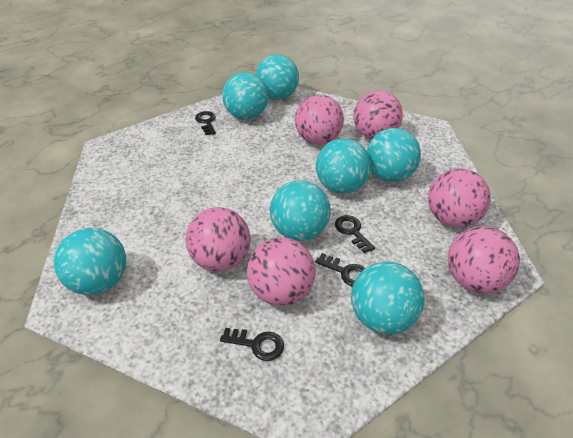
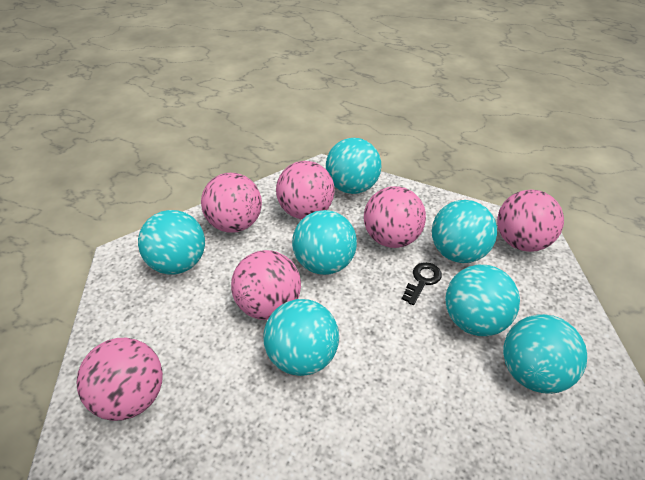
black key: 4 -> 1

